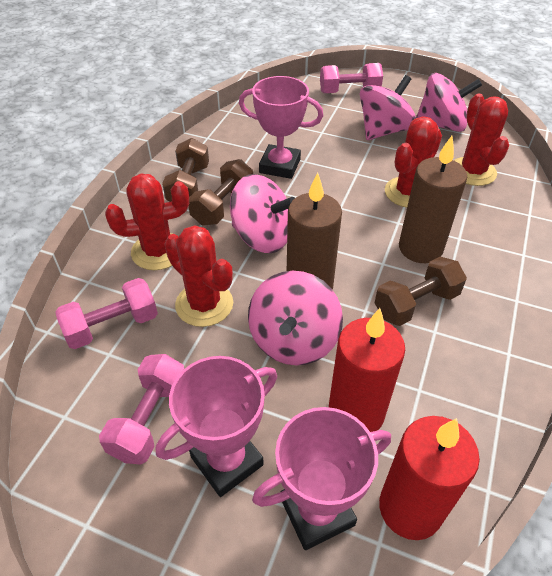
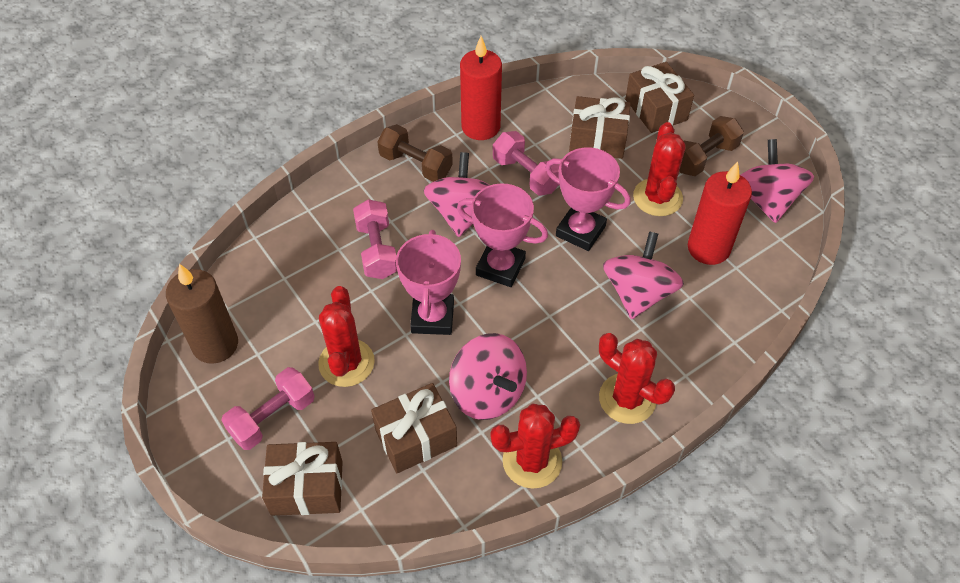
brown candle: 2 -> 1
brown dumbbell: 3 -> 2
brown gift: 0 -> 4

